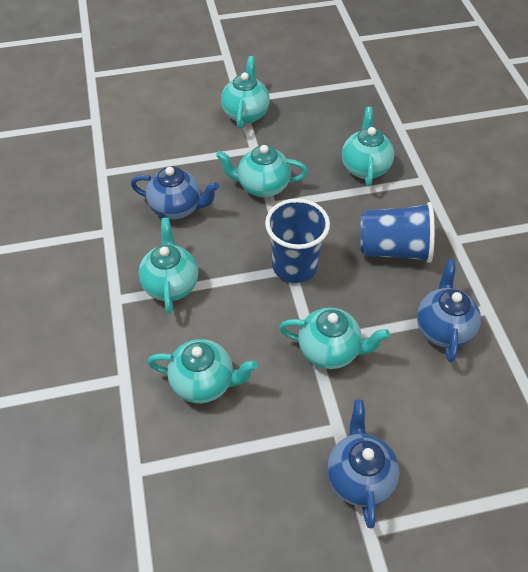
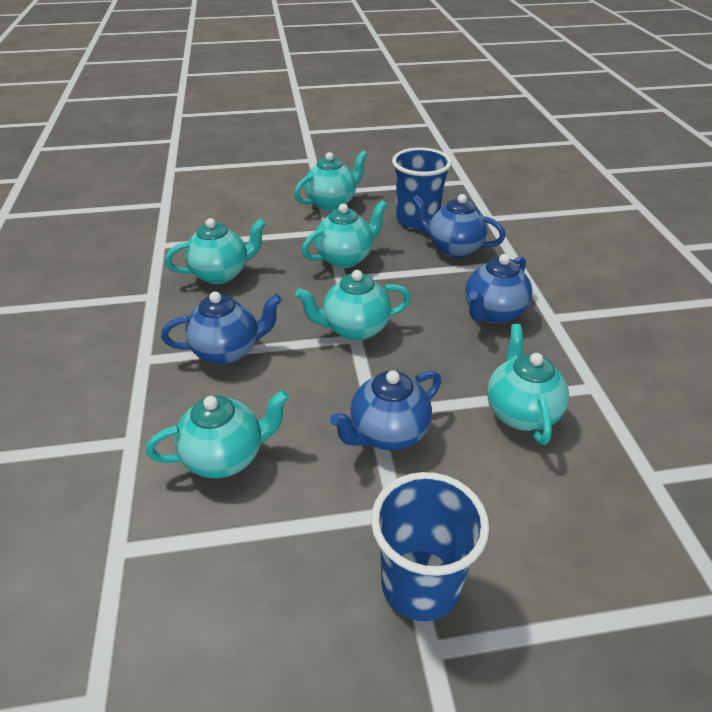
blue teapot: 3 -> 4

